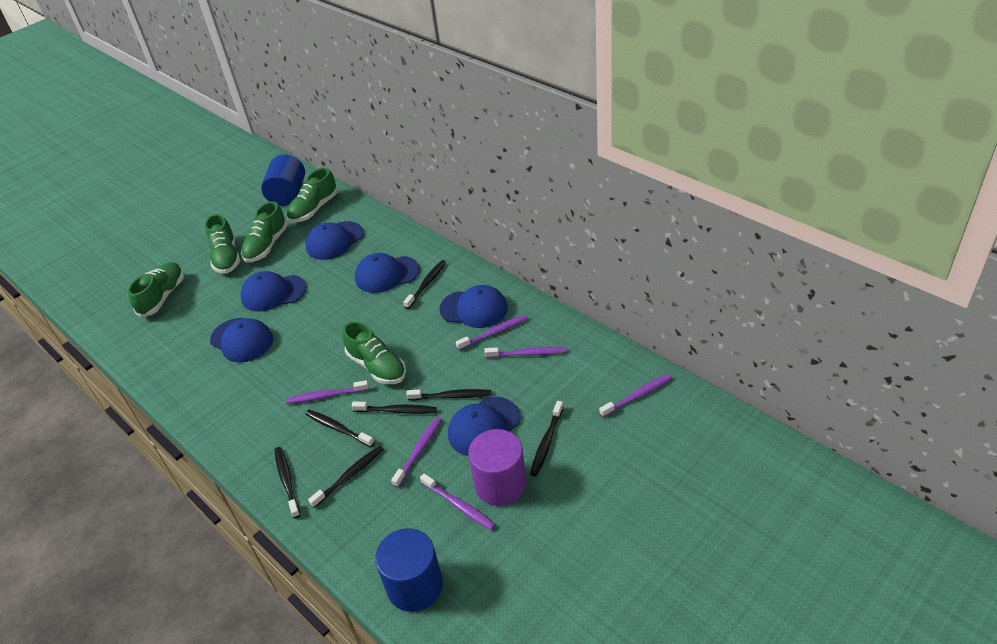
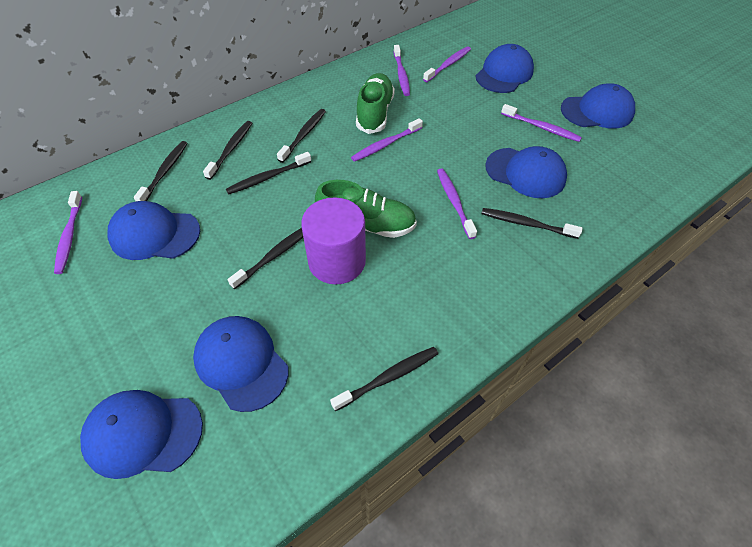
blue cylinder: 2 -> 0
green shoe: 5 -> 2

